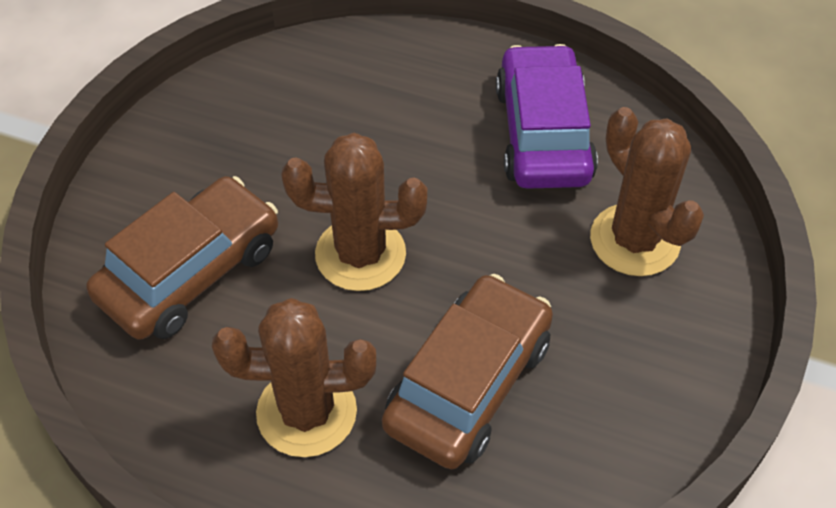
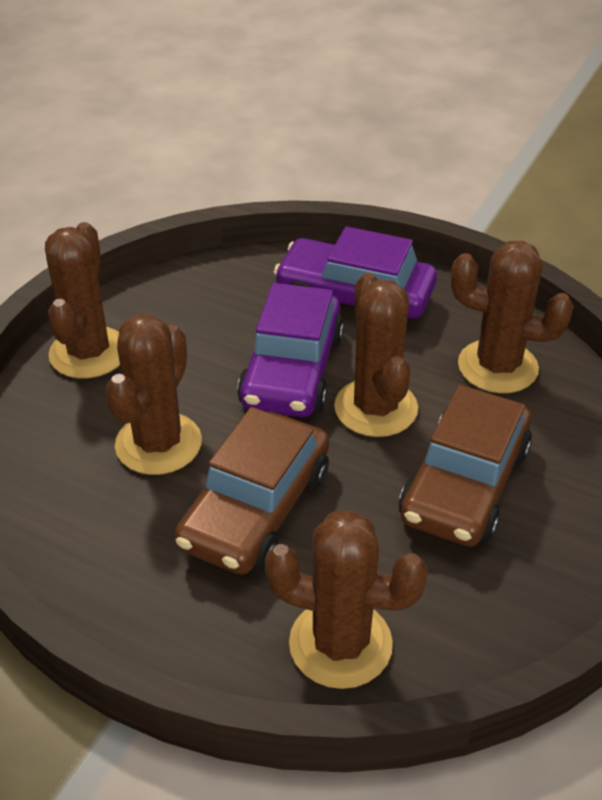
brown cactus: 3 -> 5
purple car: 1 -> 2

